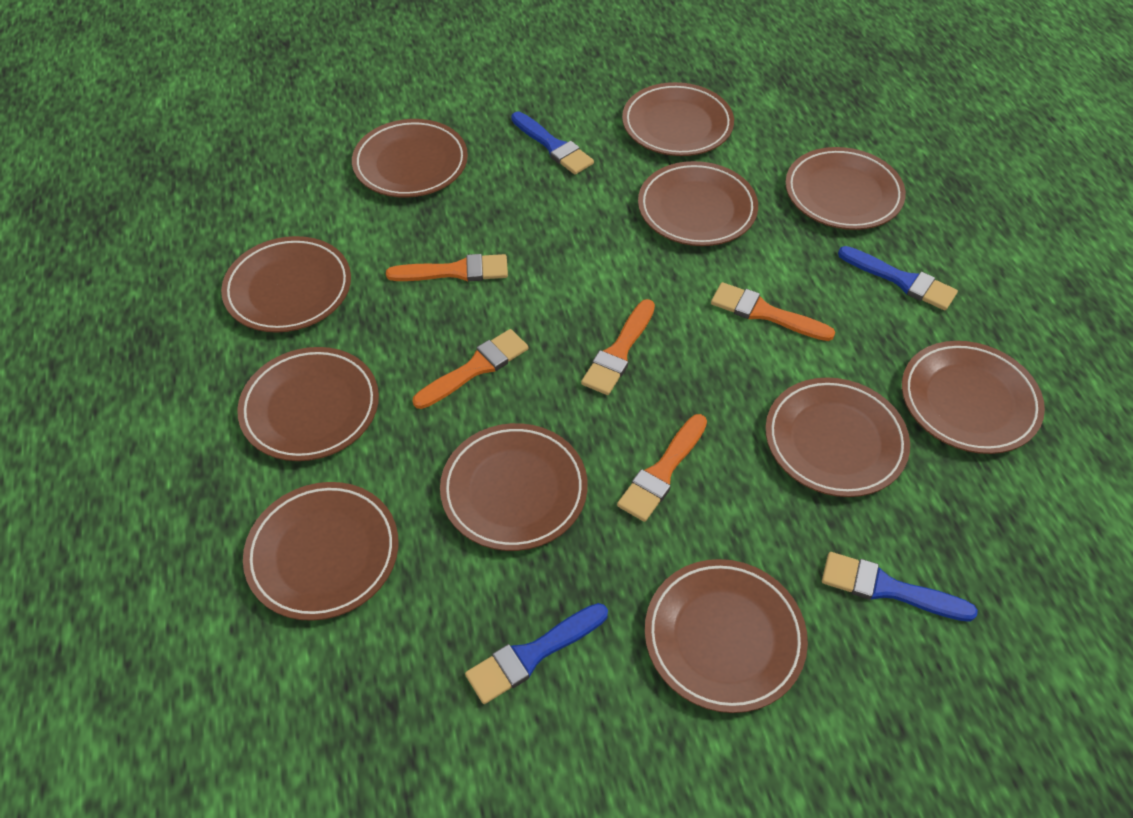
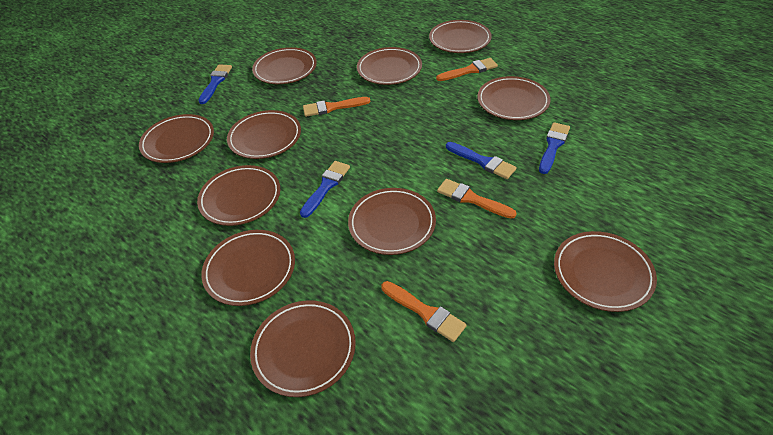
orange brush: 5 -> 4

